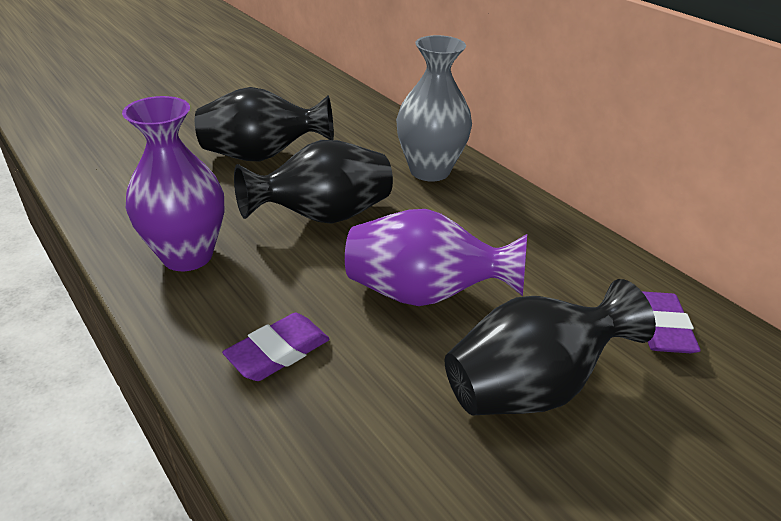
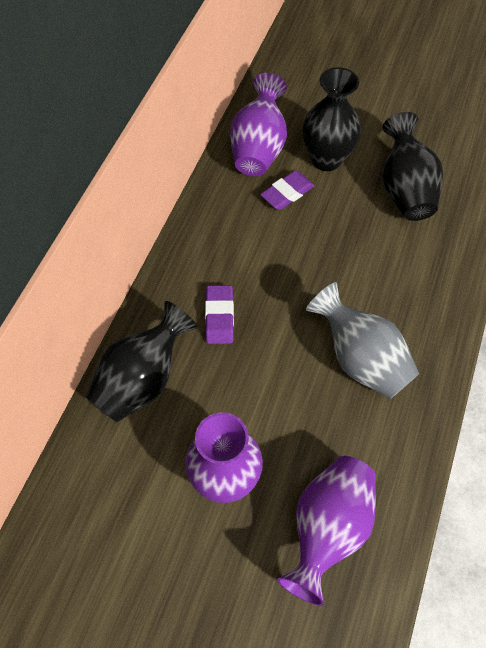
purple vase: 2 -> 3

